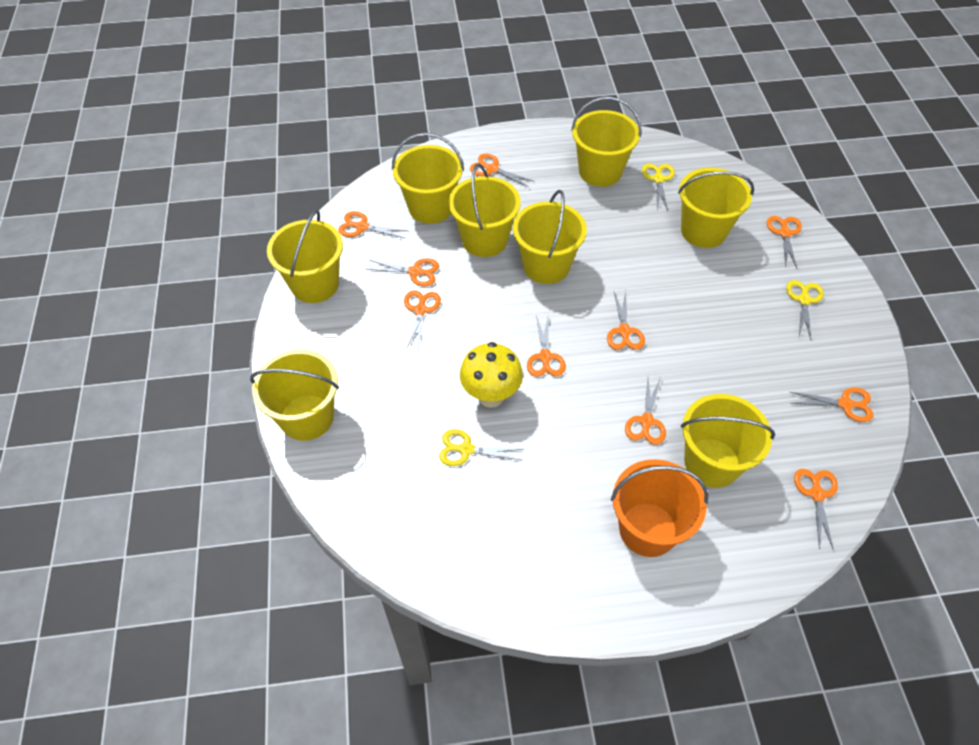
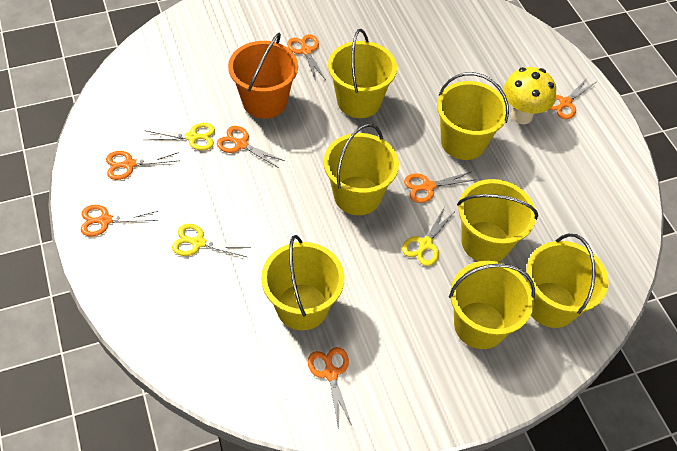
orange scissors: 10 -> 7
yellow bucket: 8 -> 7

